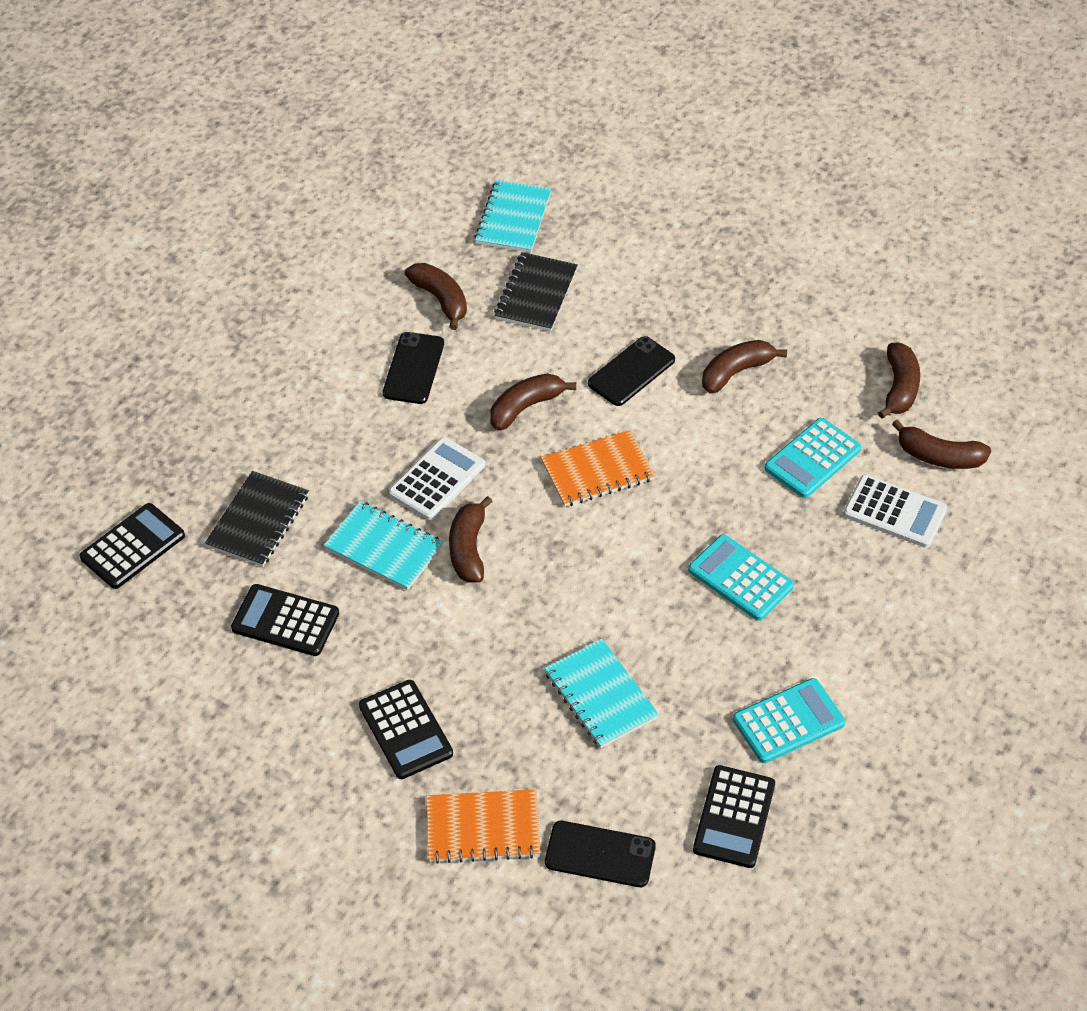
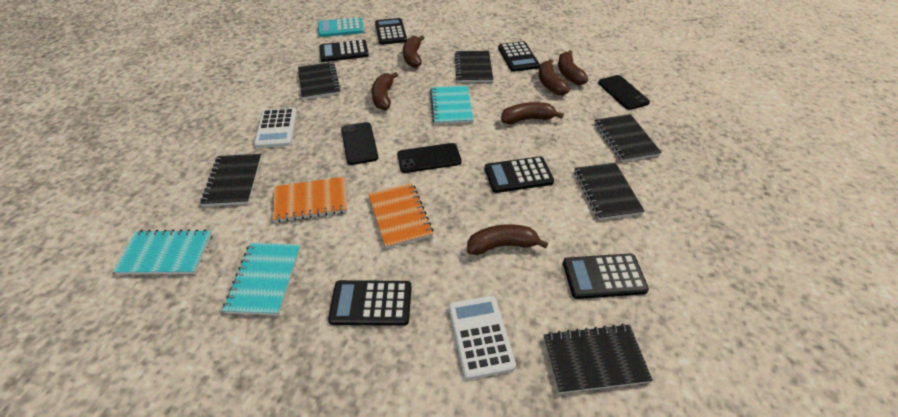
black calculator: 4 -> 6
black notebook: 2 -> 6
turquoise calculator: 3 -> 1

